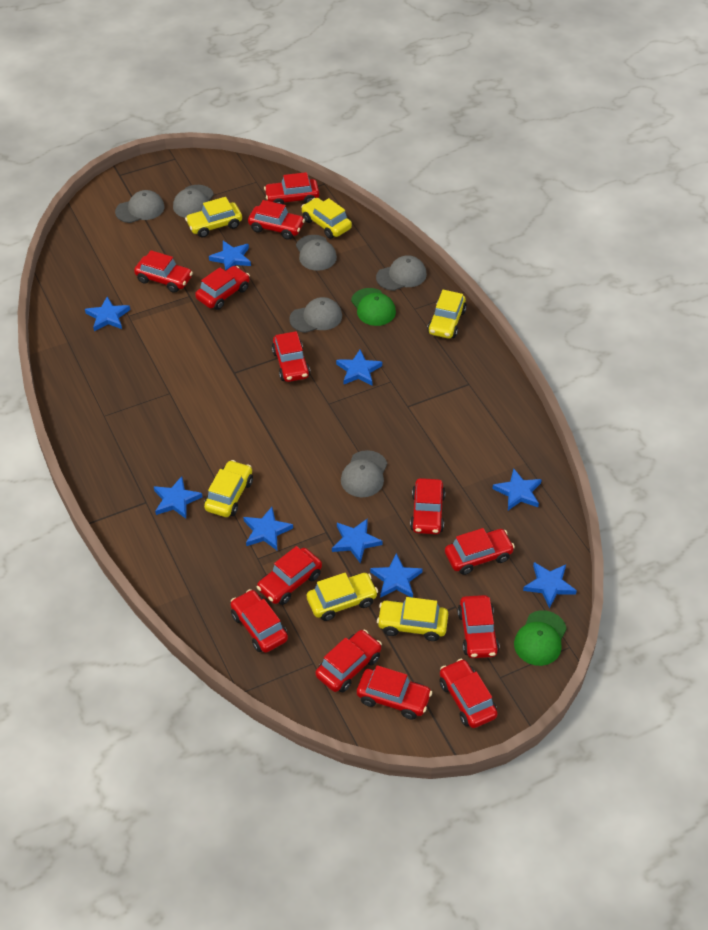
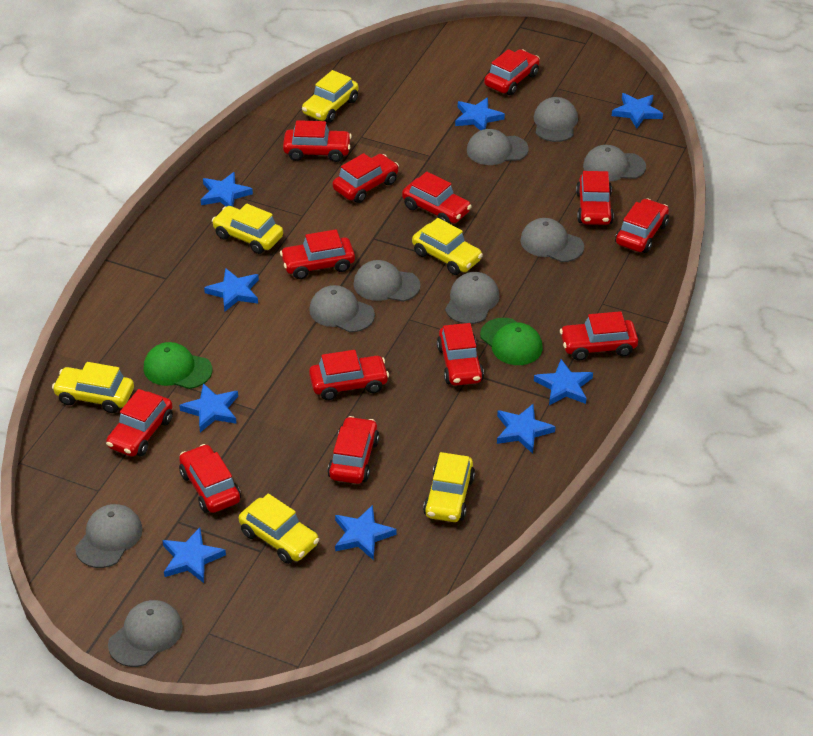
grey cap: 6 -> 9

